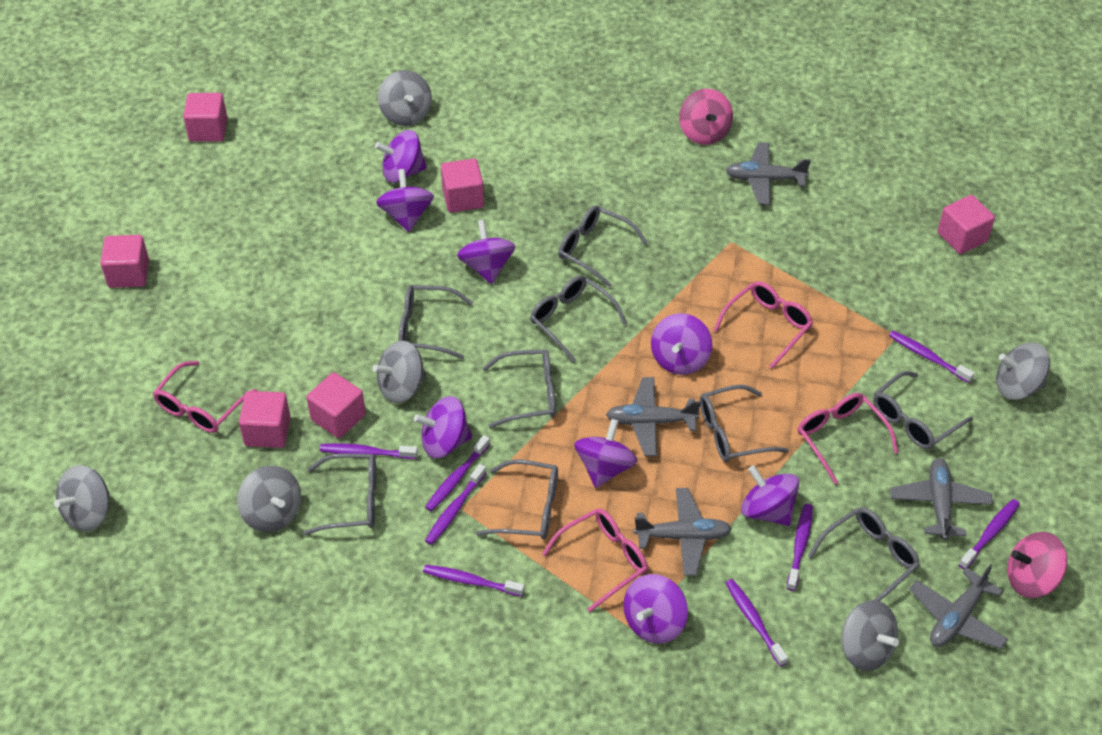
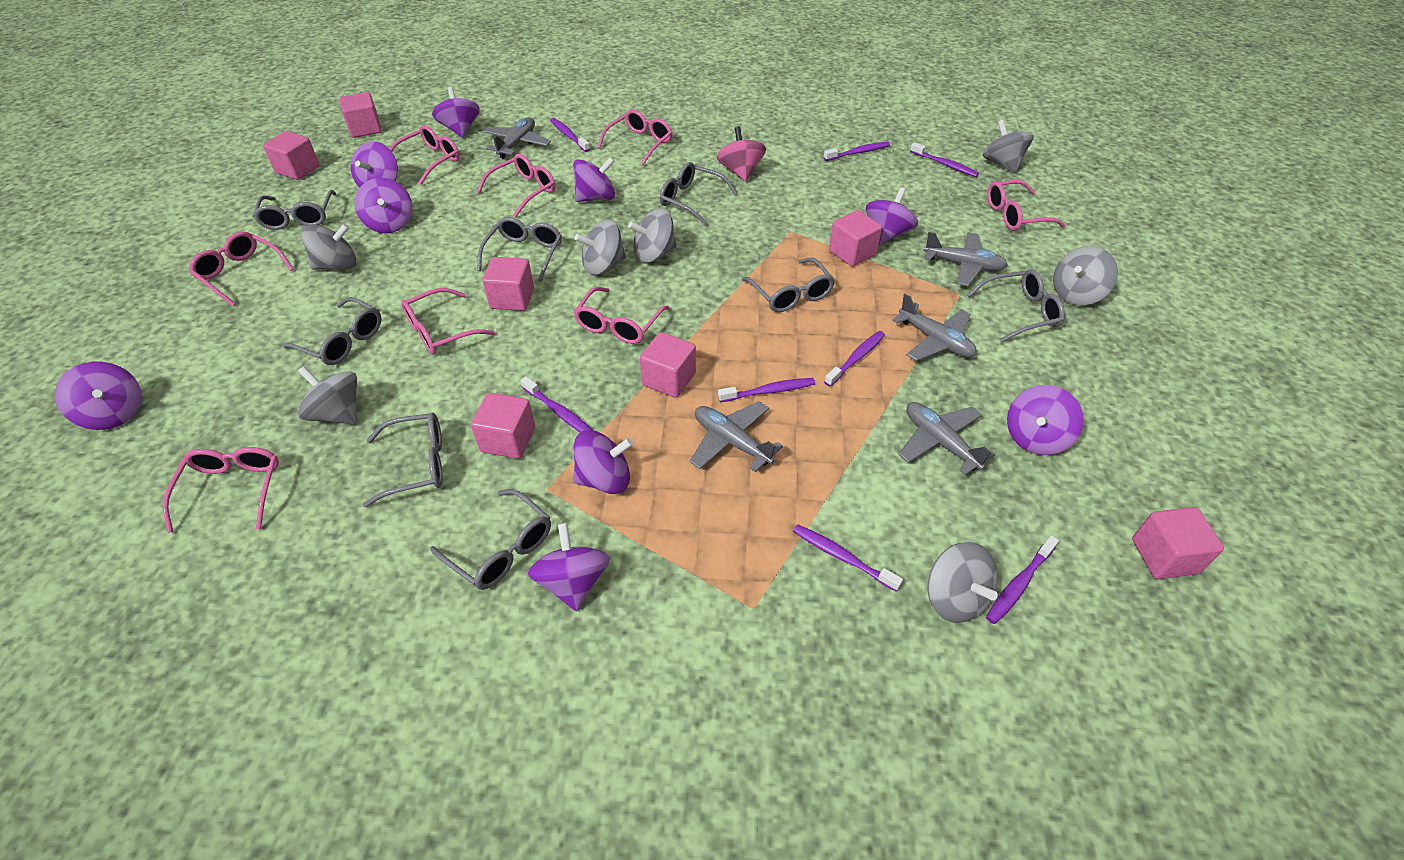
grey glasses: 9 -> 8
grey spinning top: 6 -> 7
pink cube: 6 -> 7
pink glasses: 4 -> 8
pink spinning top: 2 -> 1
purple spinning top: 8 -> 9

